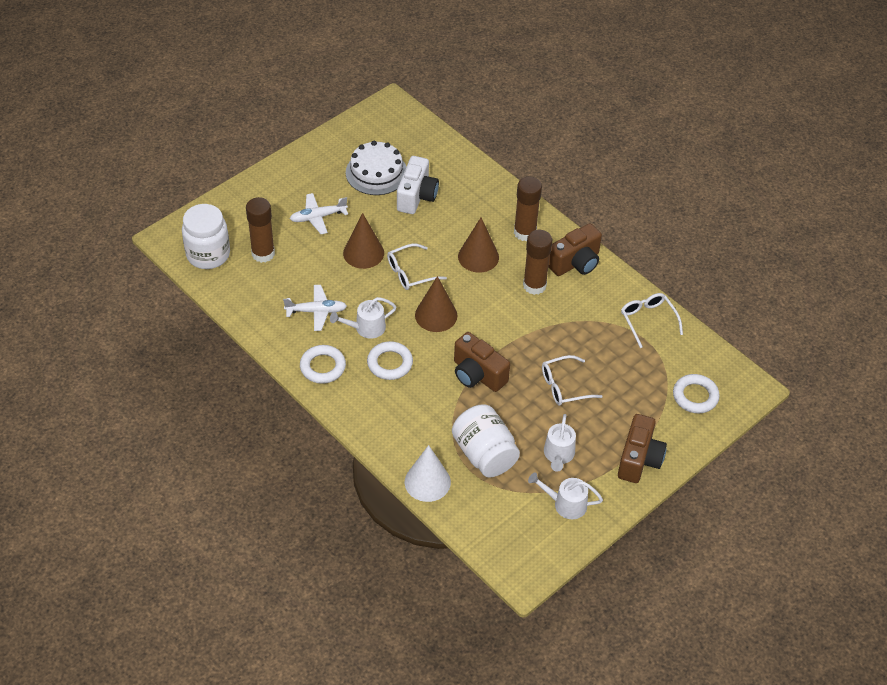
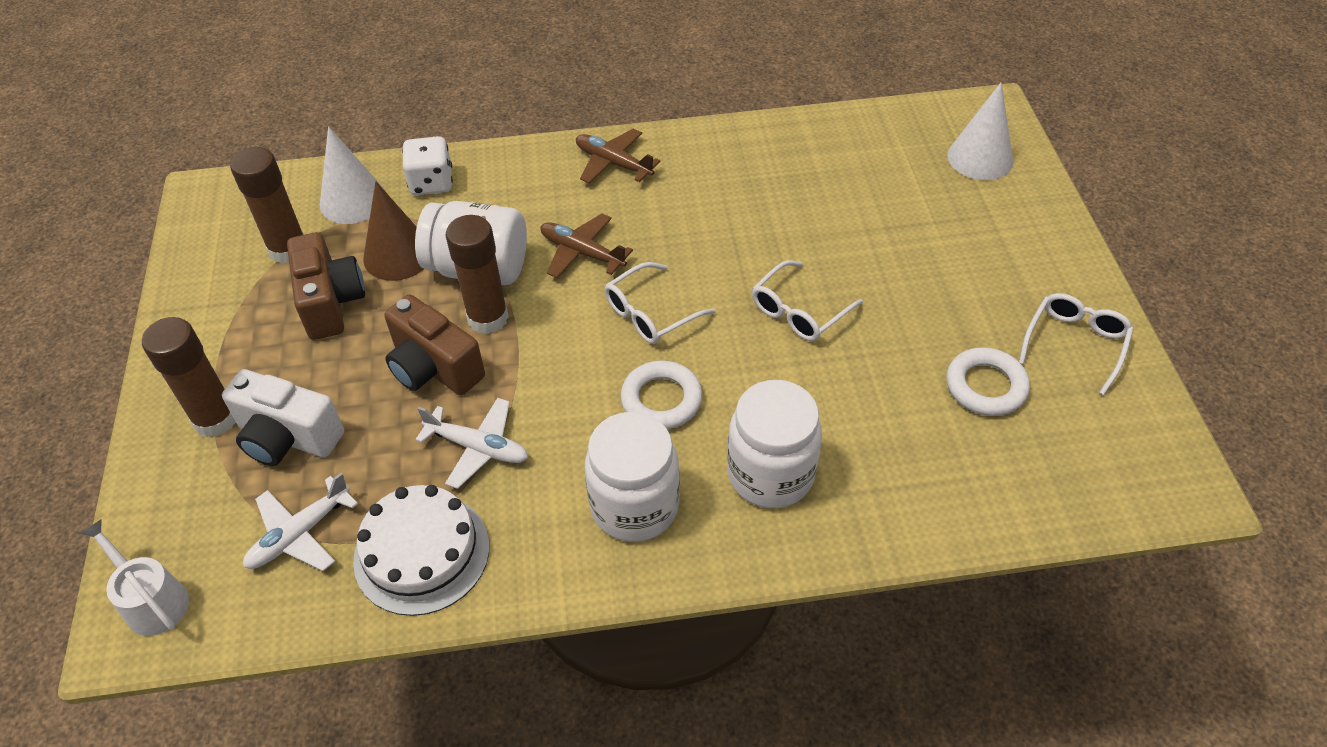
brown camera: 3 -> 2
brown cone: 3 -> 1
brown plane: 0 -> 2
white cone: 1 -> 2
white dice: 0 -> 1
white jar: 2 -> 3
white ring: 3 -> 2
white watering can: 3 -> 1

